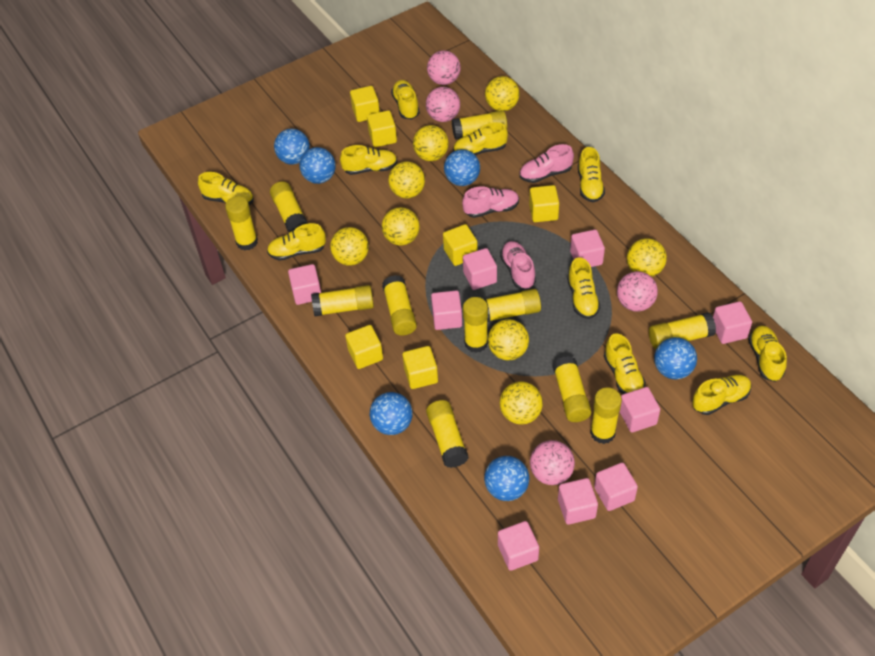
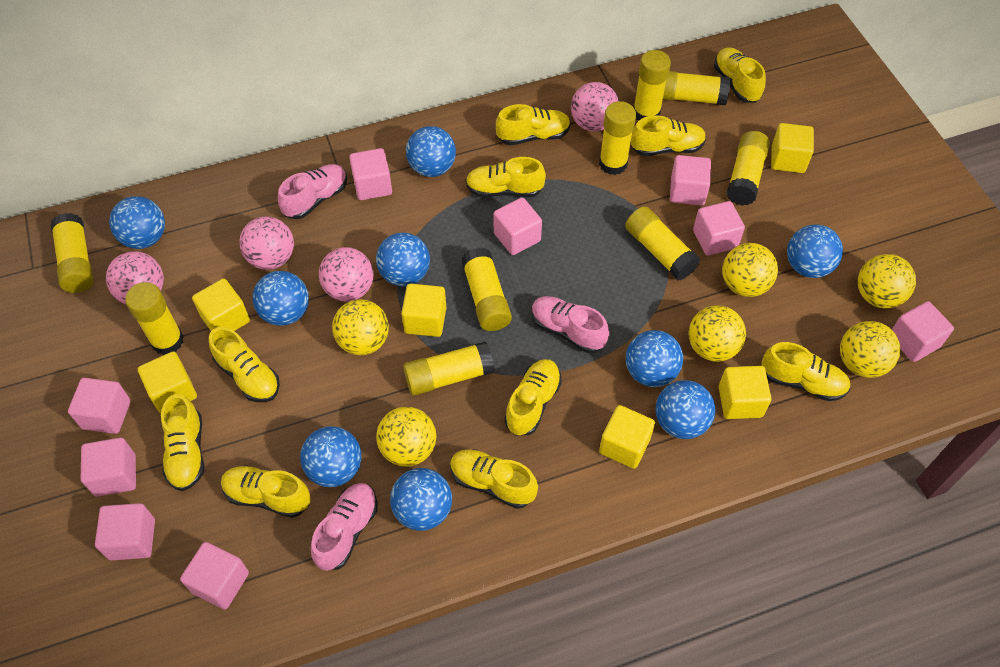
blue ball: 6 -> 9
yellow ball: 8 -> 6
yellow glue stick: 11 -> 9

